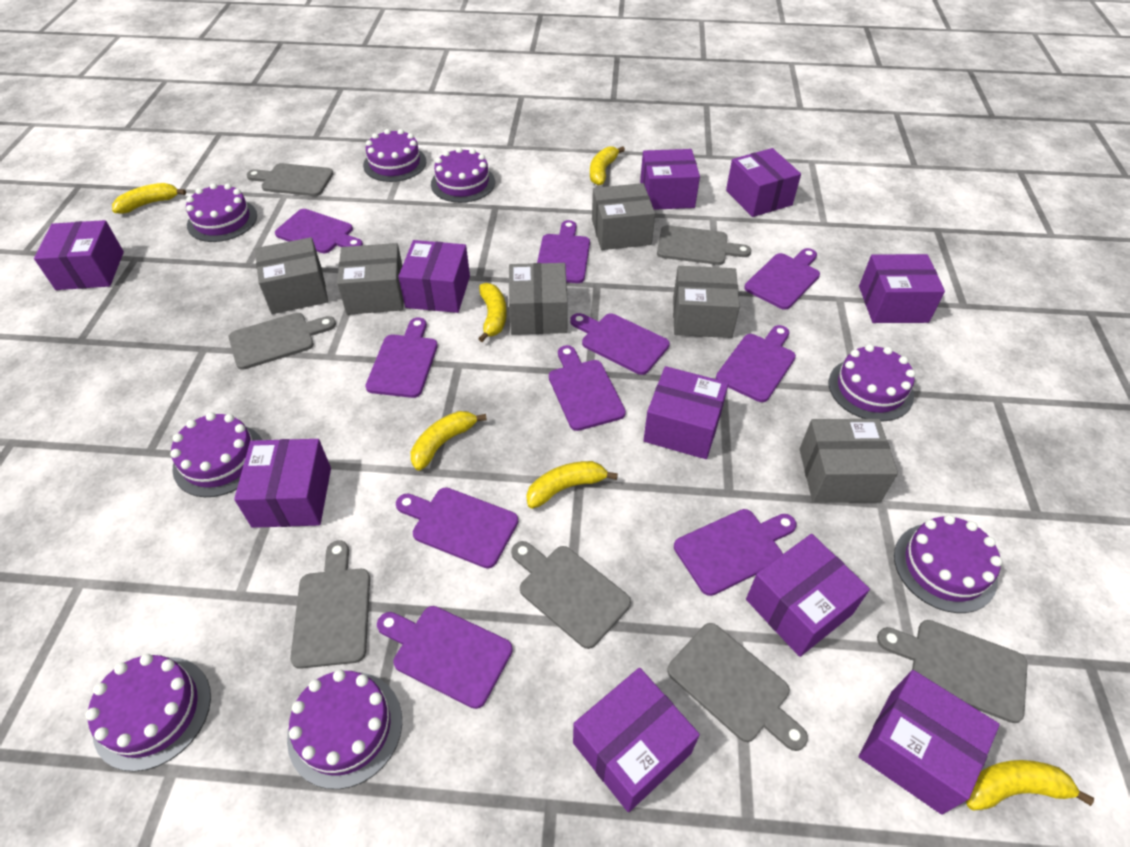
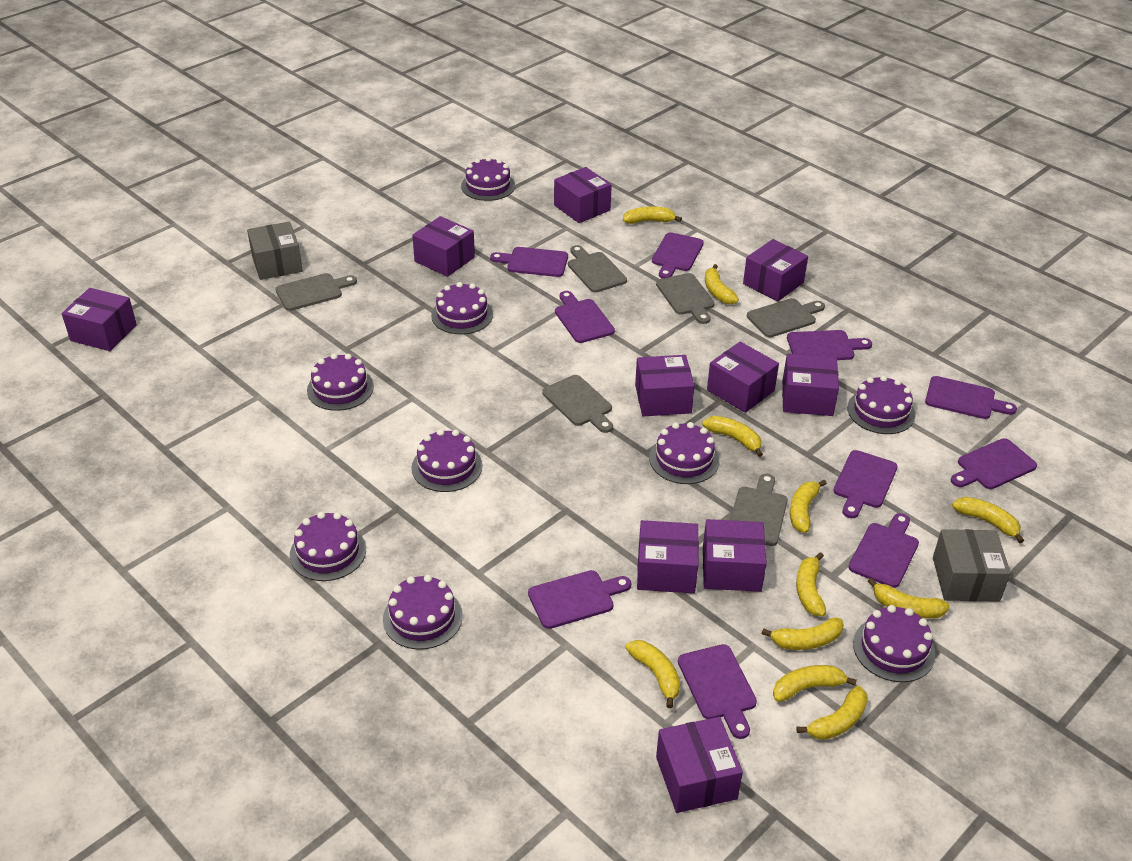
grey box: 6 -> 2
grey cutting board: 7 -> 6
purple cake: 8 -> 9
yellow banana: 6 -> 11

